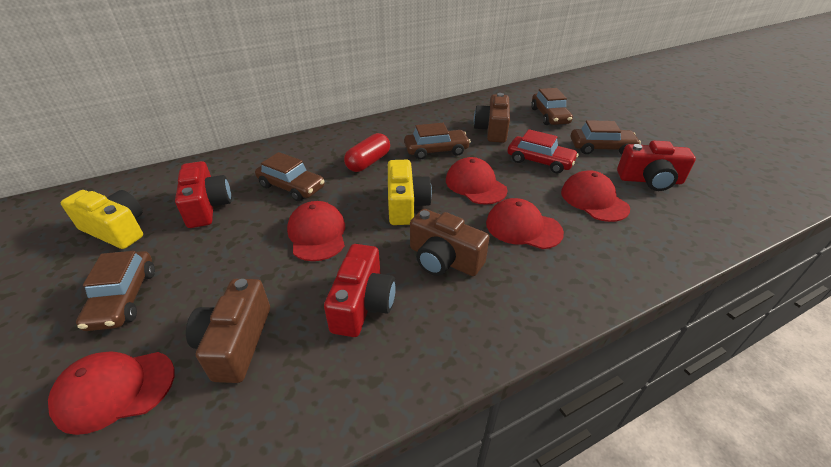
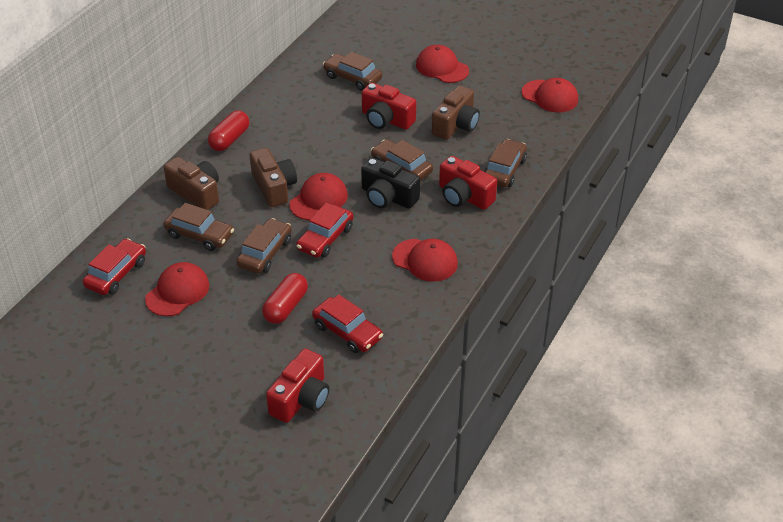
black camera: 0 -> 1
red capsule: 1 -> 2
red car: 1 -> 3
yellow camera: 2 -> 0

